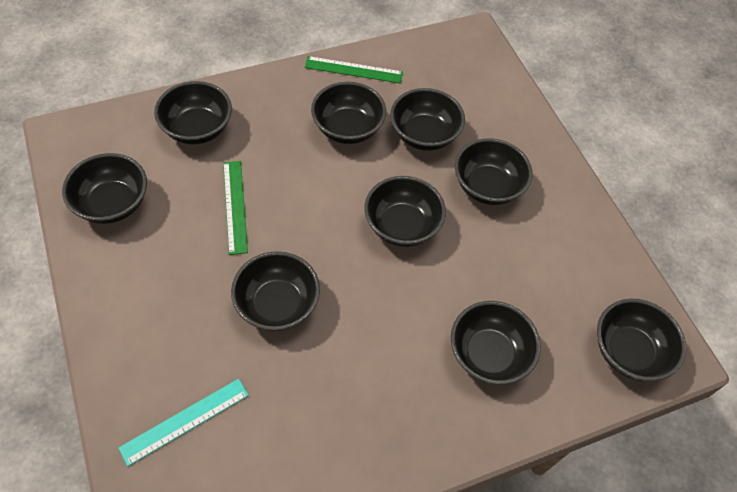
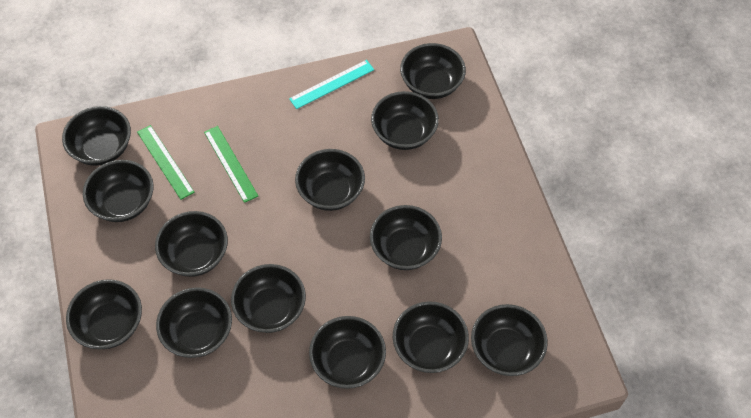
black bowl: 9 -> 13

